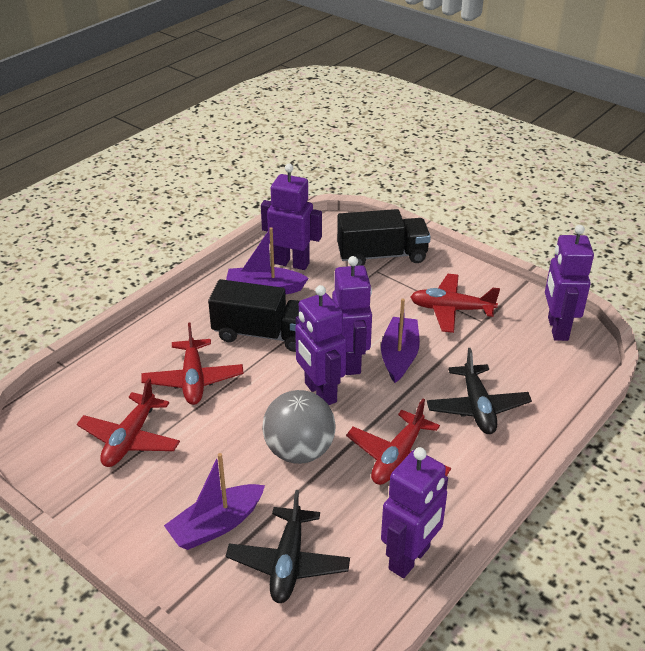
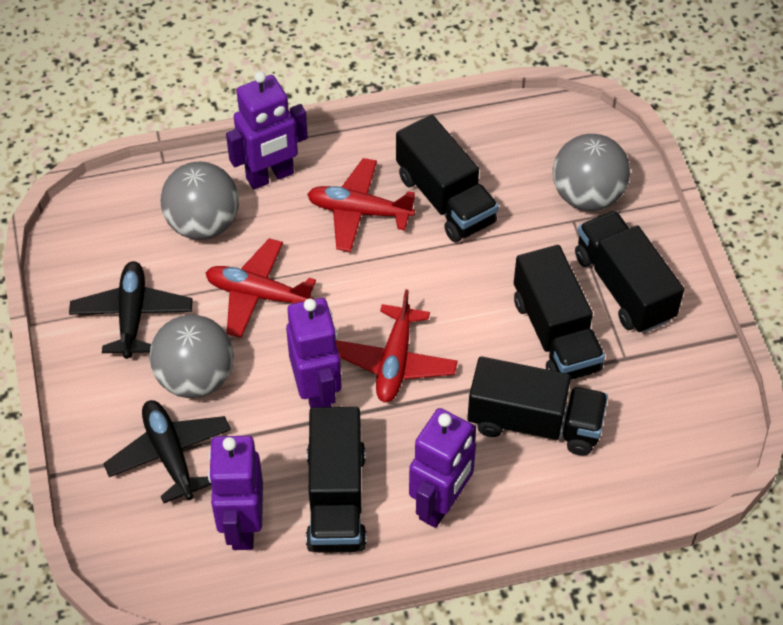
black truck: 2 -> 5
grey ball: 1 -> 3
purple boat: 3 -> 0
purple robot: 5 -> 4
red plane: 4 -> 3

